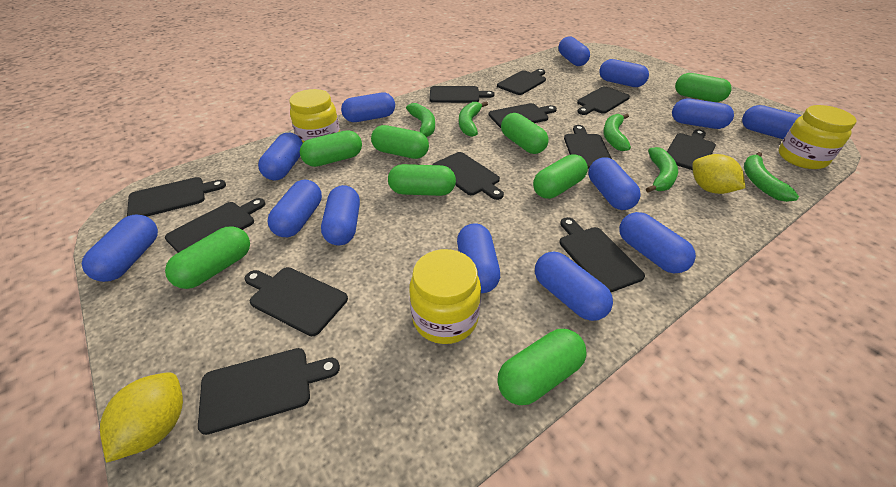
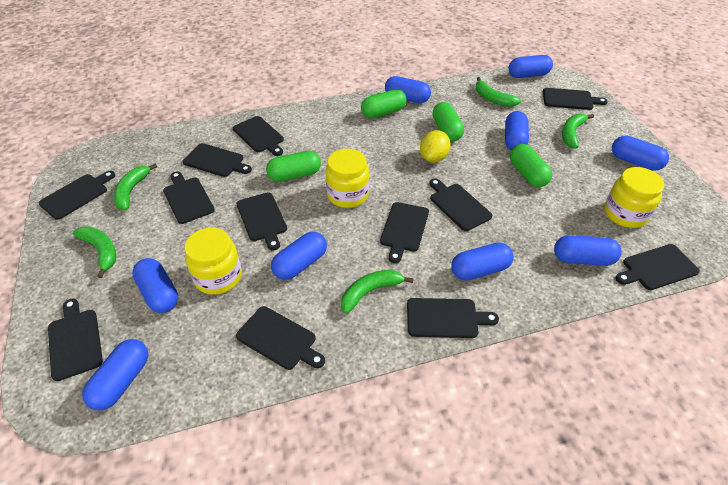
blue capsule: 13 -> 9
green capsule: 8 -> 4
yellow lemon: 2 -> 1

